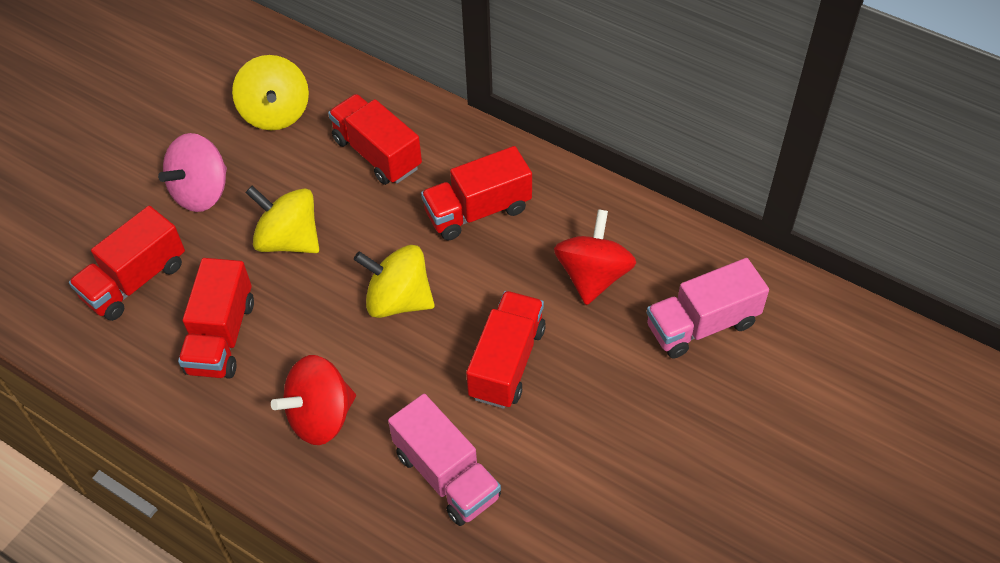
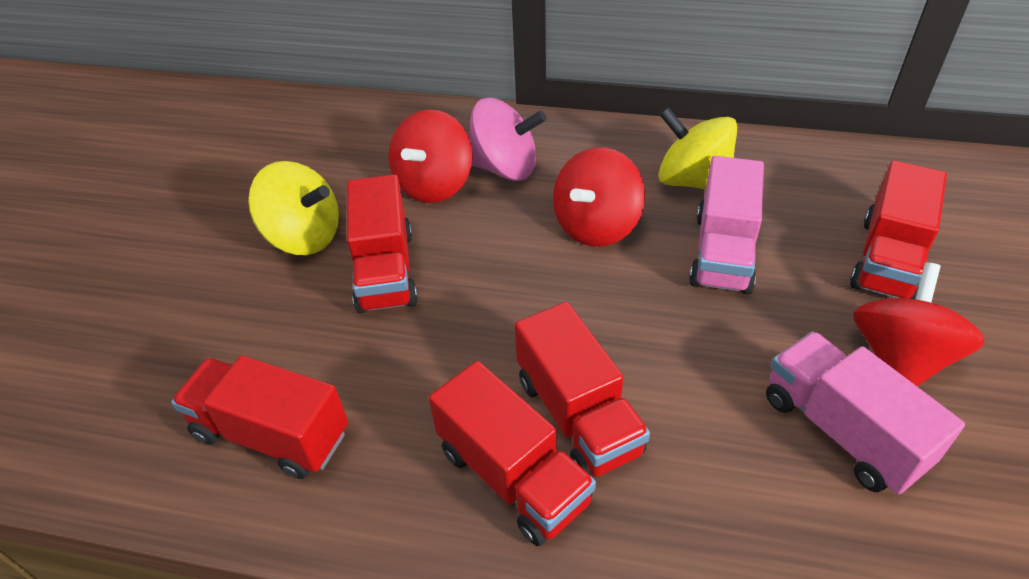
red spinning top: 2 -> 3
yellow spinning top: 3 -> 2

